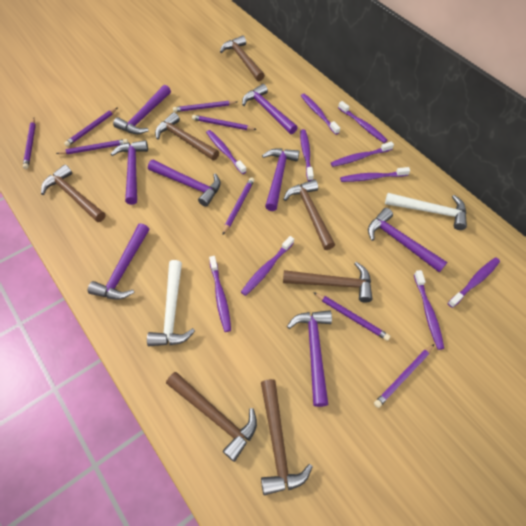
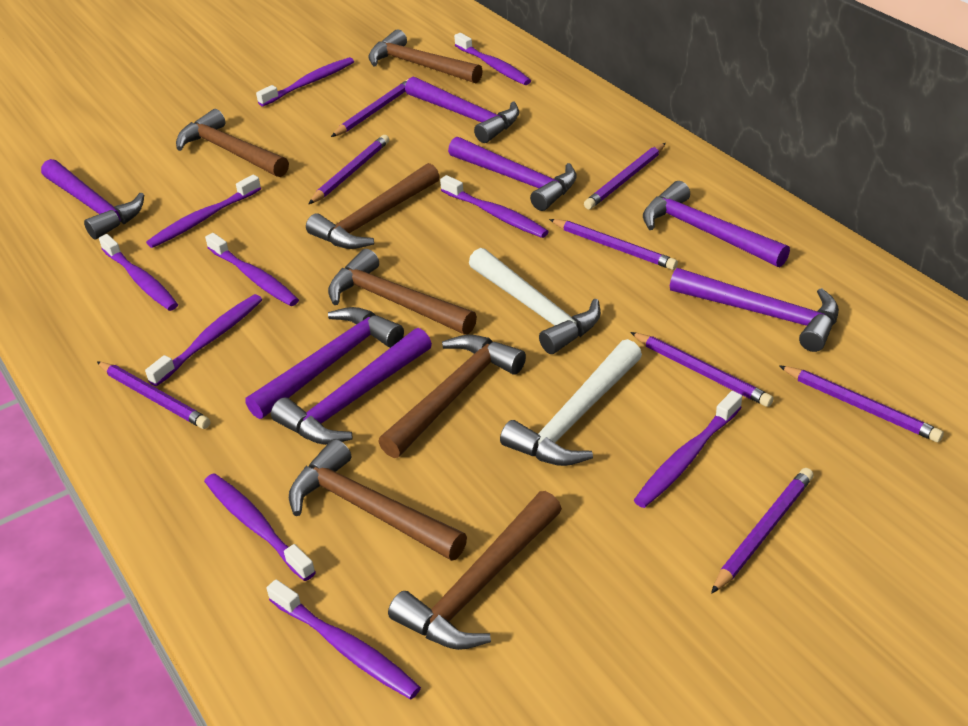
purple hammer: 8 -> 7

